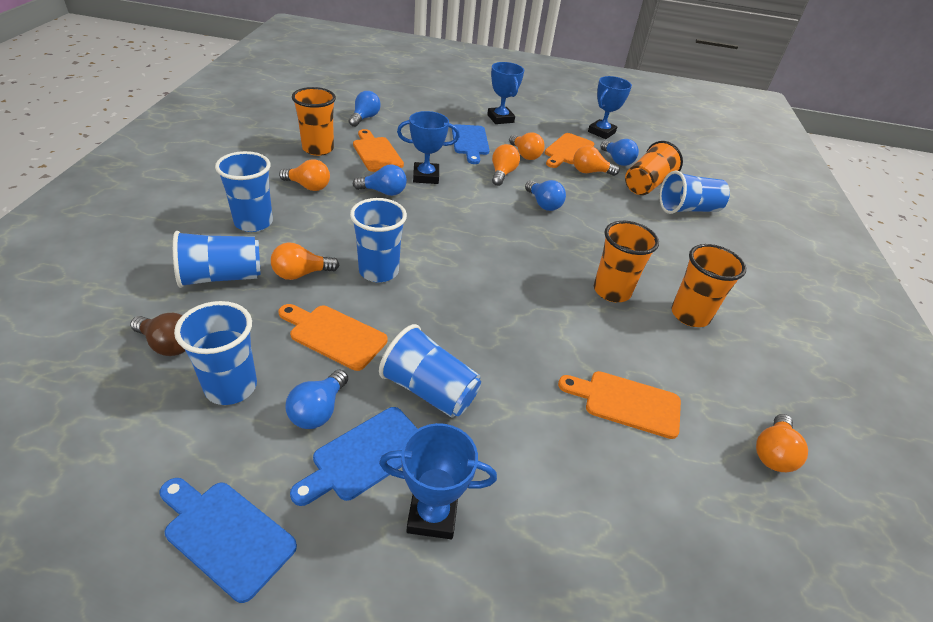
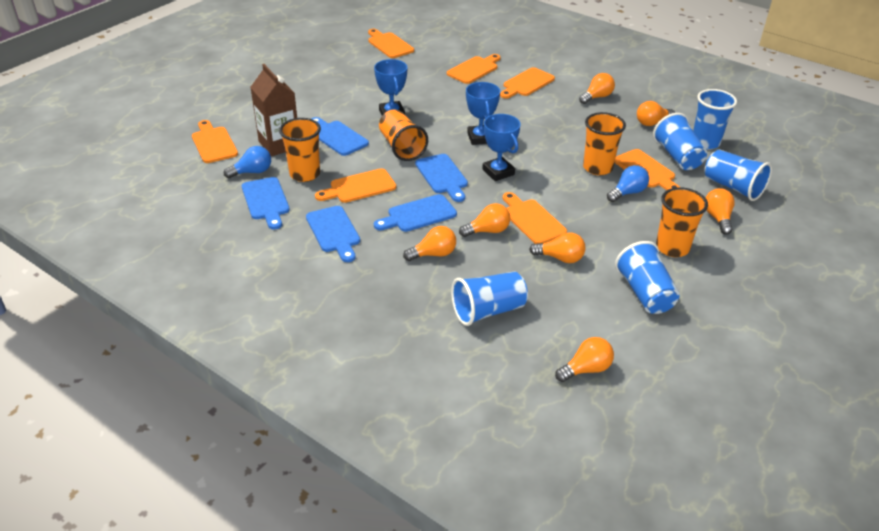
blue cup: 6 -> 5
blue cutting board: 3 -> 5
blue light bulb: 5 -> 2
blue trophy: 4 -> 3
brown carton: 0 -> 1
brown light bulb: 1 -> 0
orange cutting board: 4 -> 7
orange light bulb: 6 -> 7

